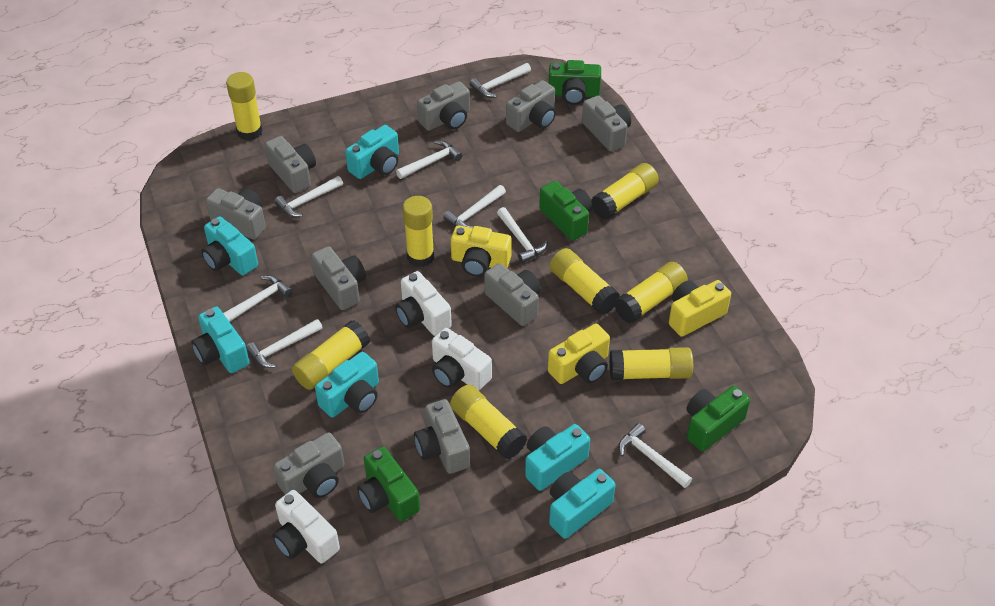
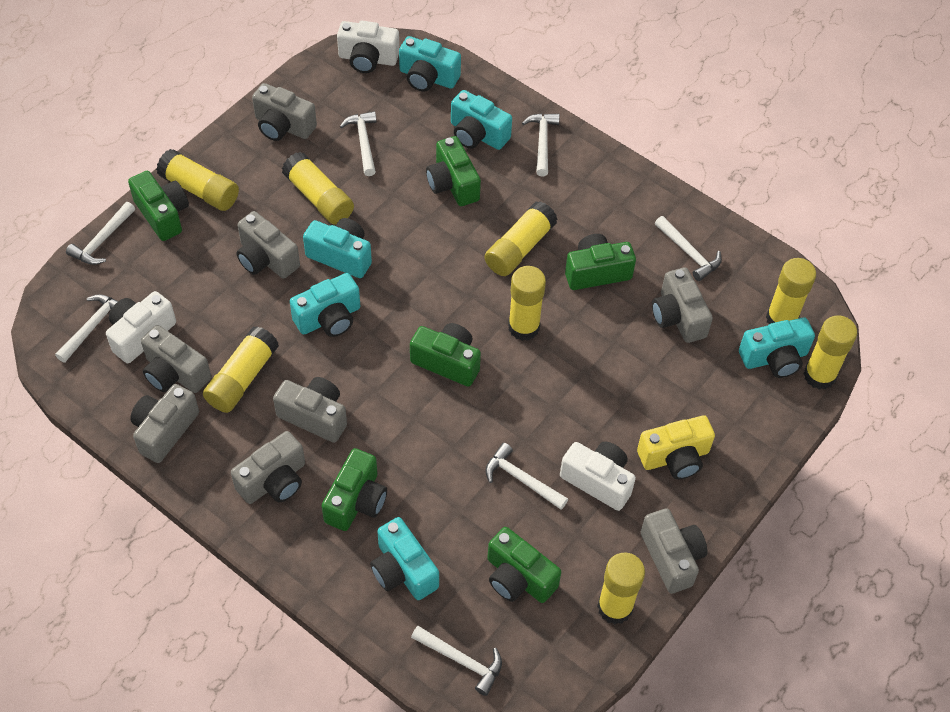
green camera: 4 -> 6
grey camera: 9 -> 8
white hammer: 8 -> 7
yellow camera: 3 -> 1

